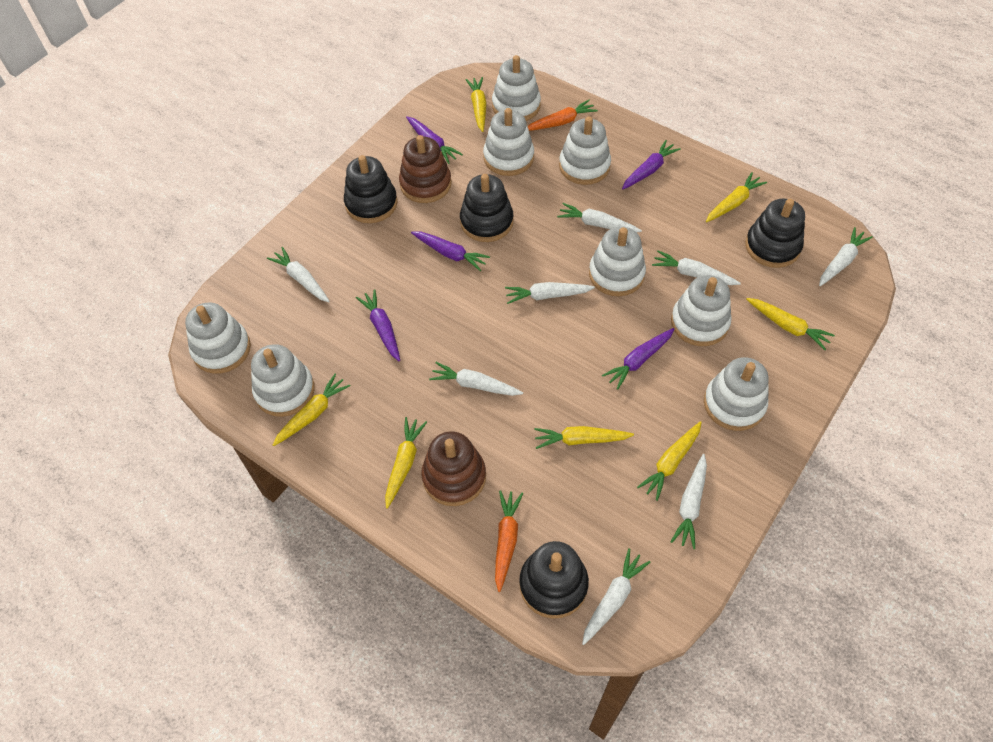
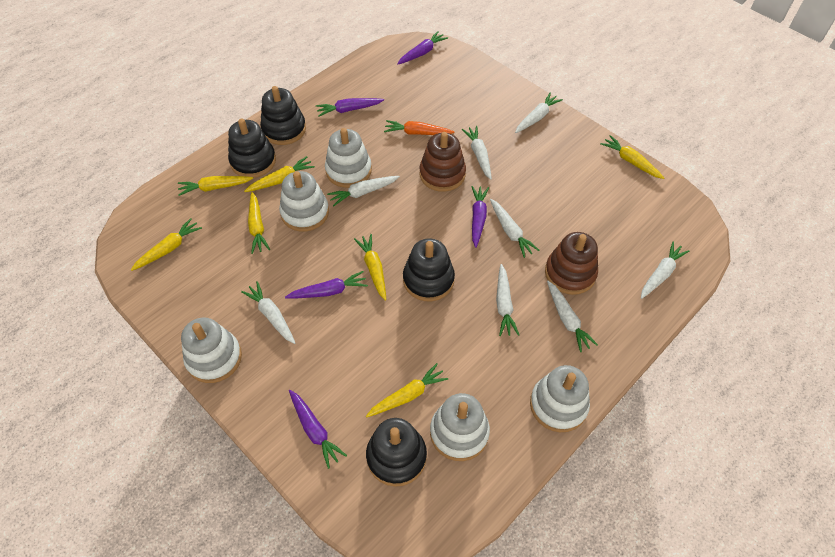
orange carrot: 2 -> 1
white stacking toy: 8 -> 5

